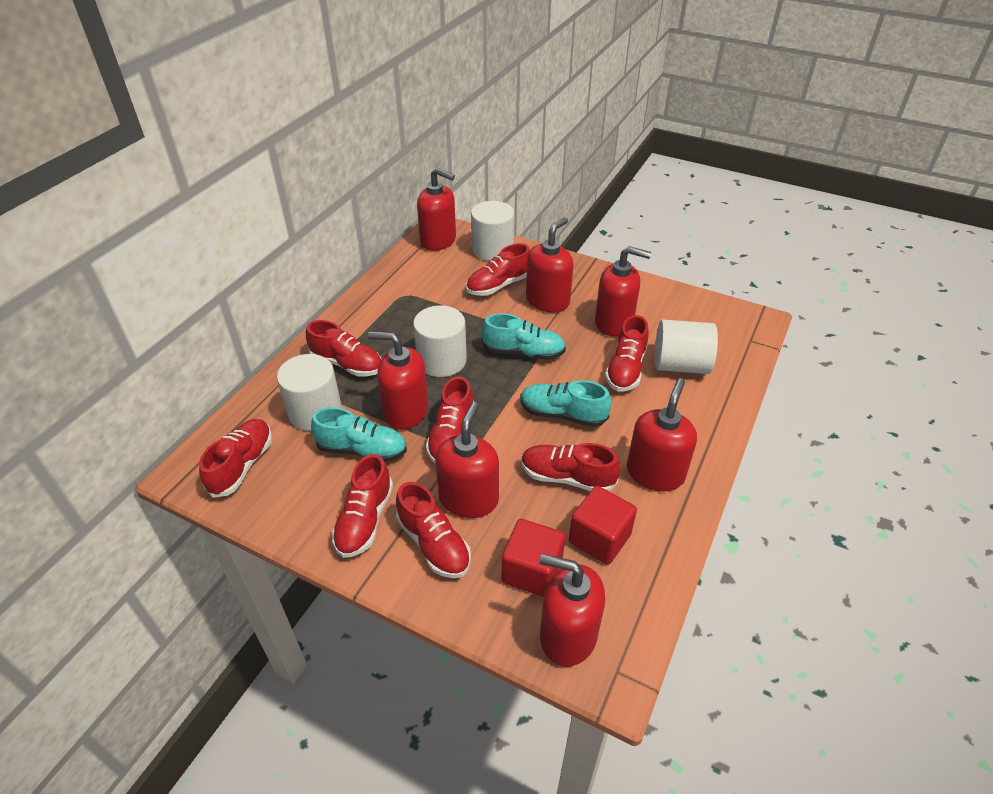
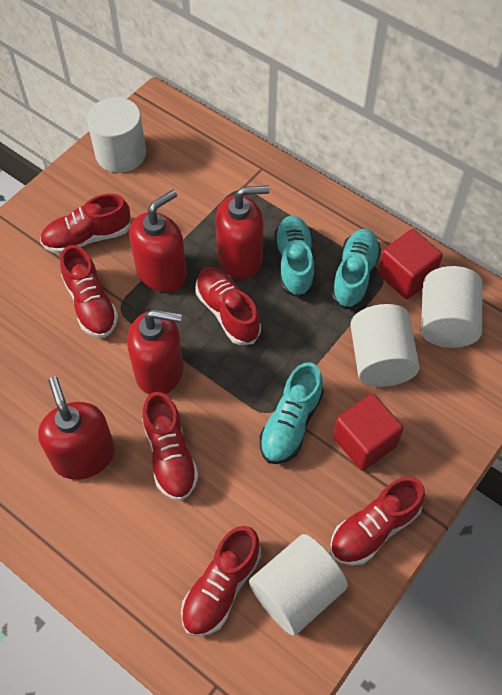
red shoe: 8 -> 6
red soap dispenser: 7 -> 4

